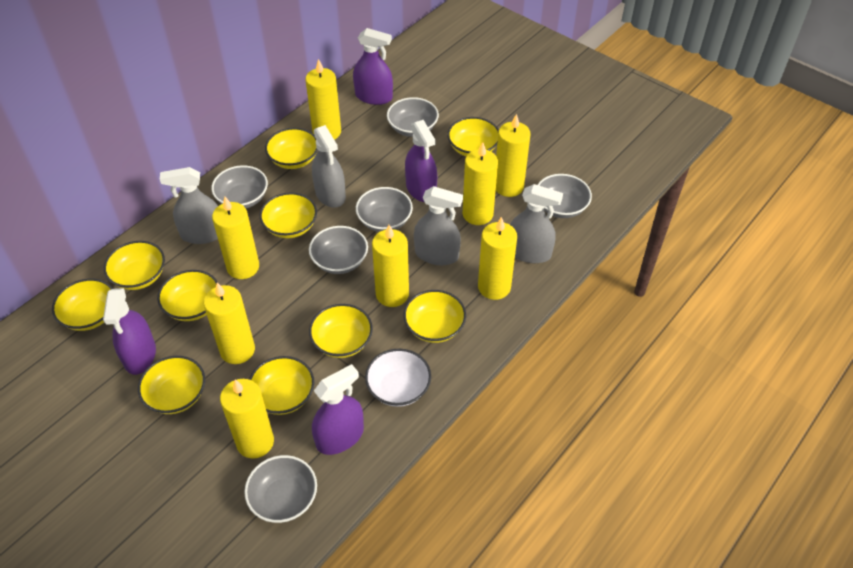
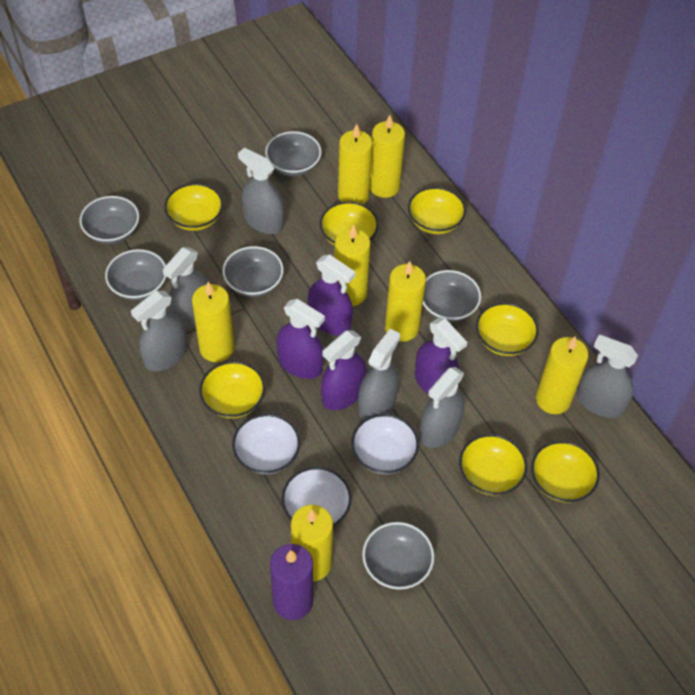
grey spray bottle: 4 -> 6
purple candle: 0 -> 1
white bowl: 1 -> 3
yellow bowl: 10 -> 7
yellow candle: 8 -> 7

